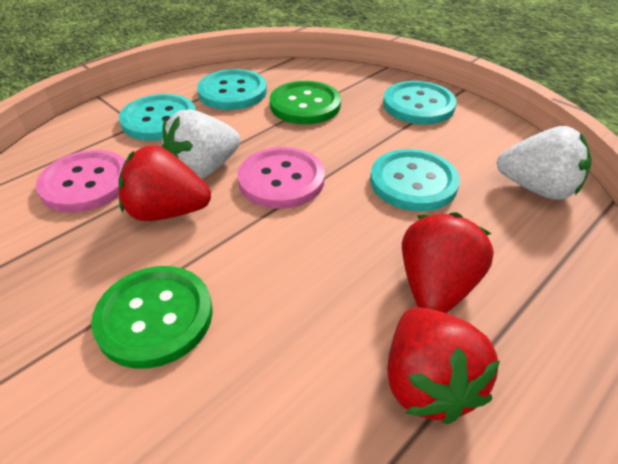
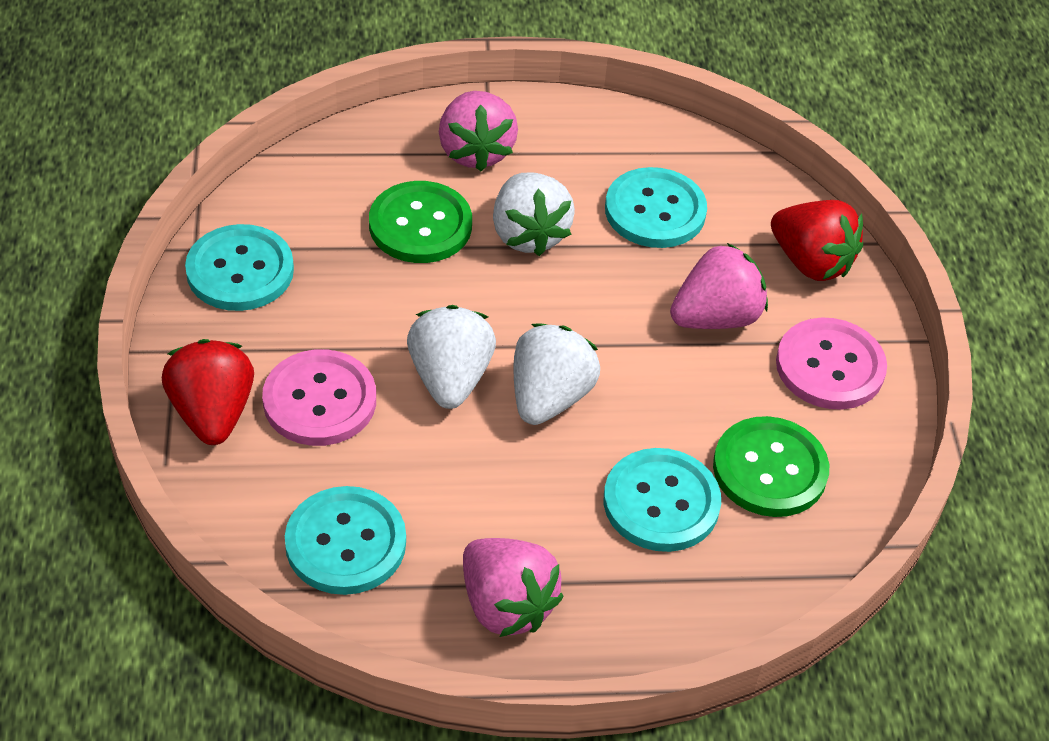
pink strawberry: 0 -> 3
red strawberry: 3 -> 2
white strawberry: 2 -> 3

